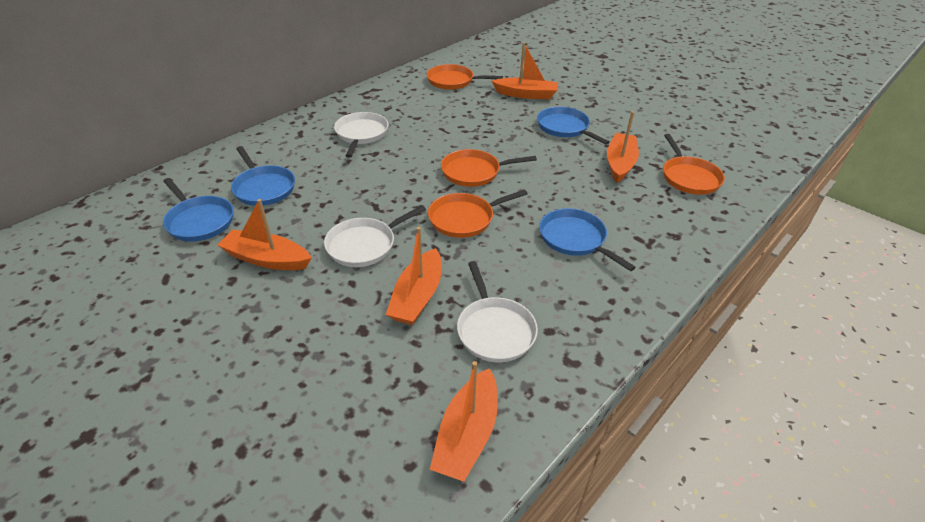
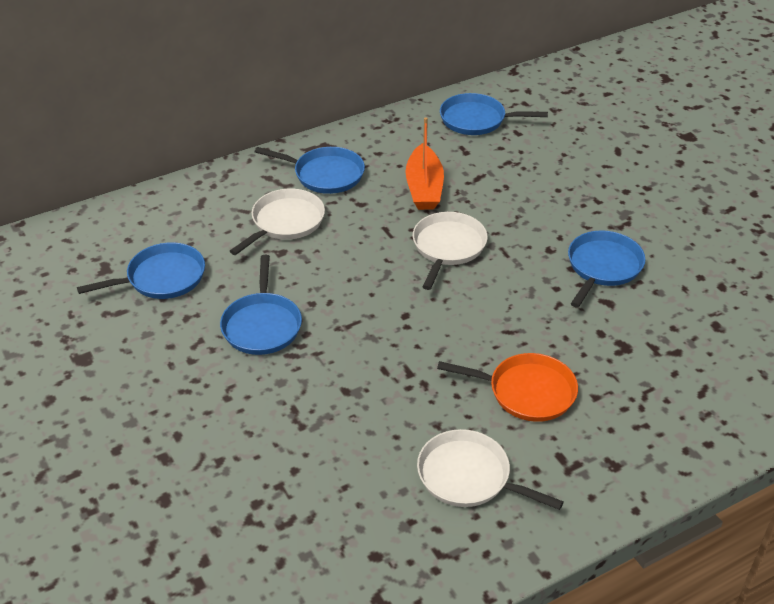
blue pan: 4 -> 5
orange boat: 5 -> 1
orange pan: 4 -> 1

